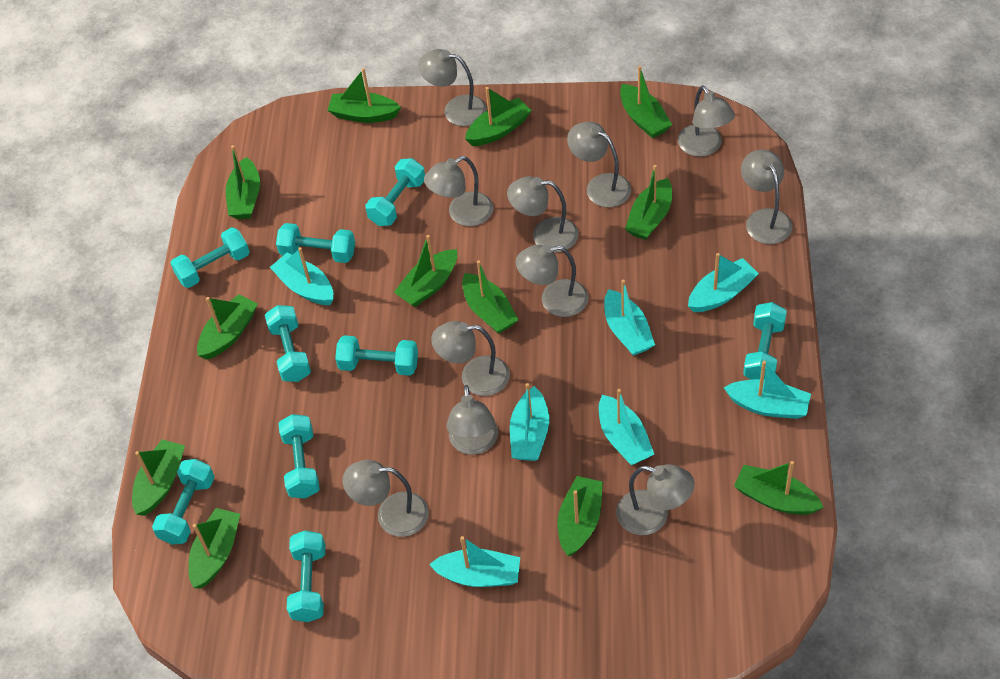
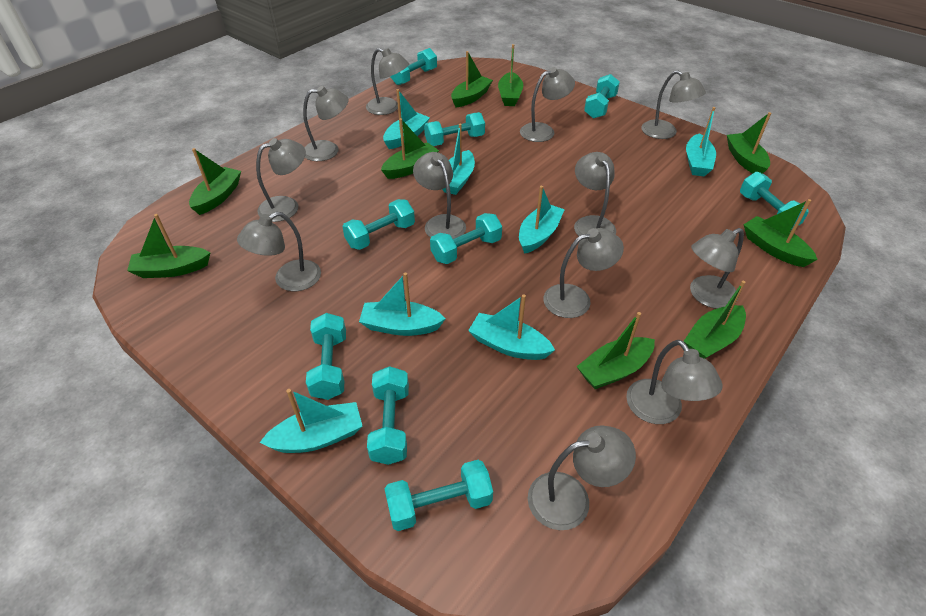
green boat: 12 -> 9
grey lamp: 11 -> 12

